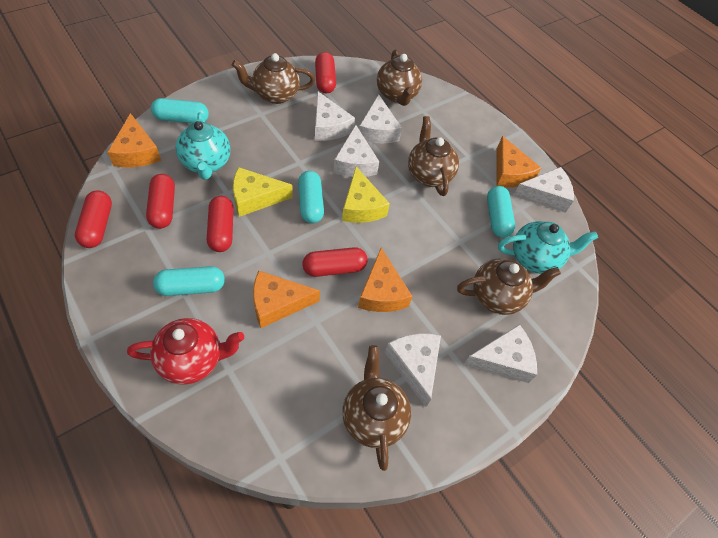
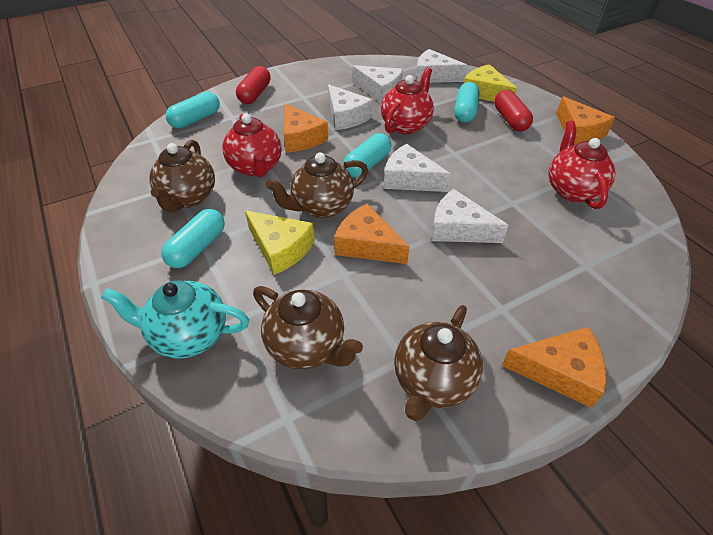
brown teapot: 5 -> 4
red capsule: 5 -> 2
red teapot: 1 -> 3
turquoise teapot: 2 -> 1
white cheese: 6 -> 5

